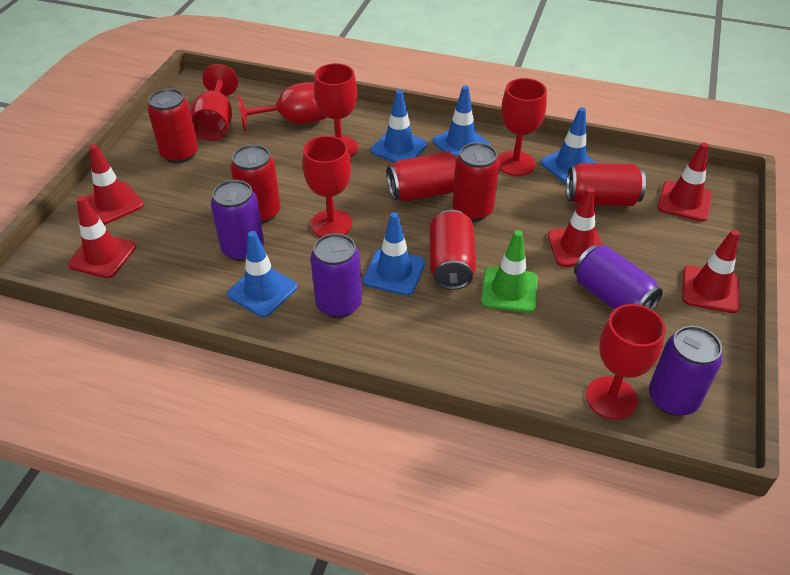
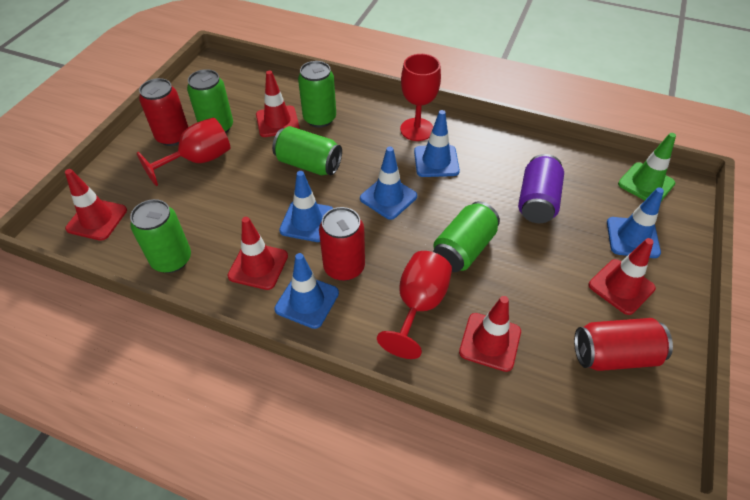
green can: 0 -> 5
purple can: 4 -> 1
red can: 6 -> 3
red goblet: 6 -> 3

